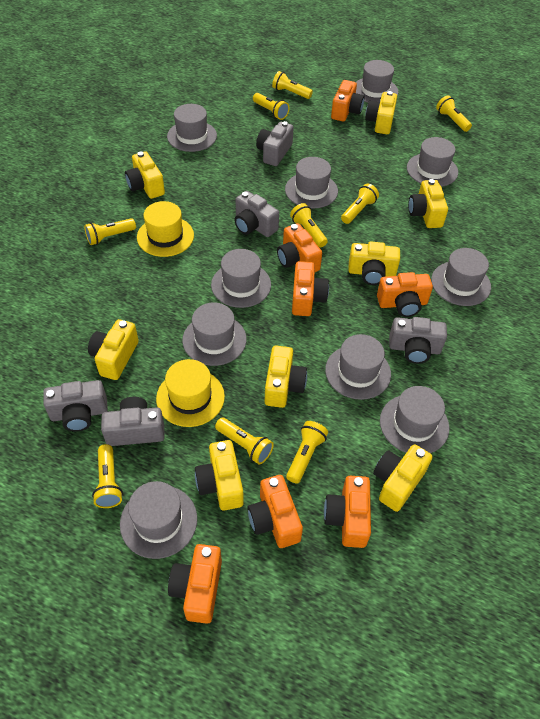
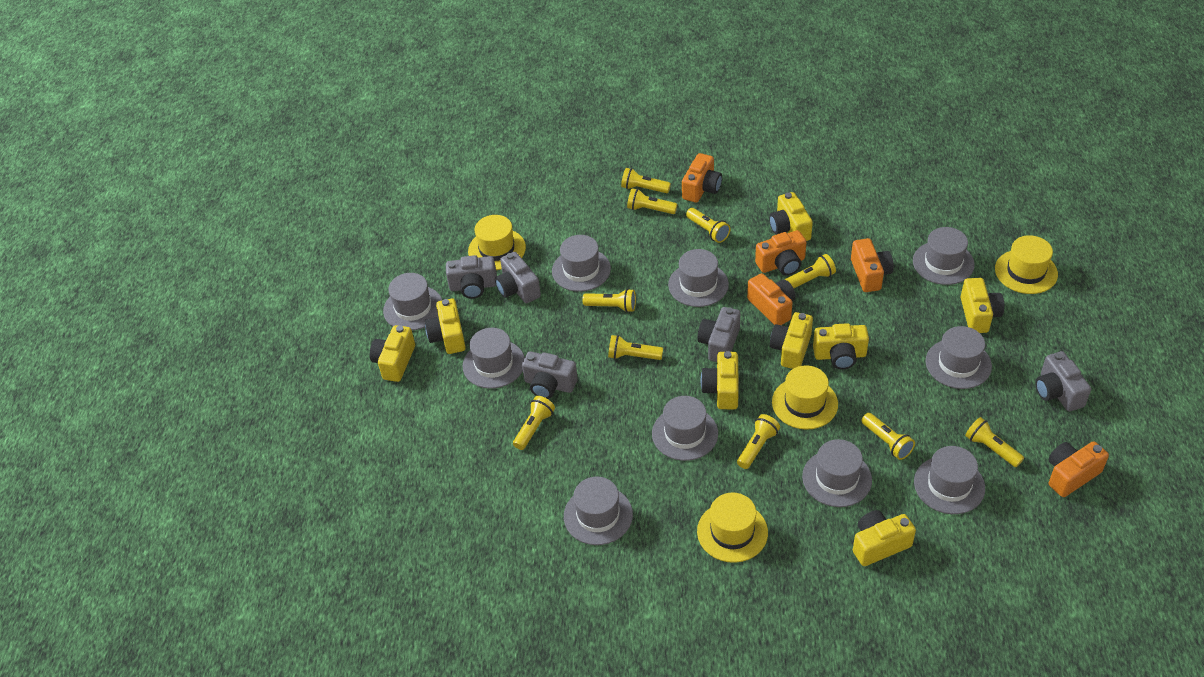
orange camera: 7 -> 5
yellow flashlight: 9 -> 10
yellow hat: 2 -> 4

